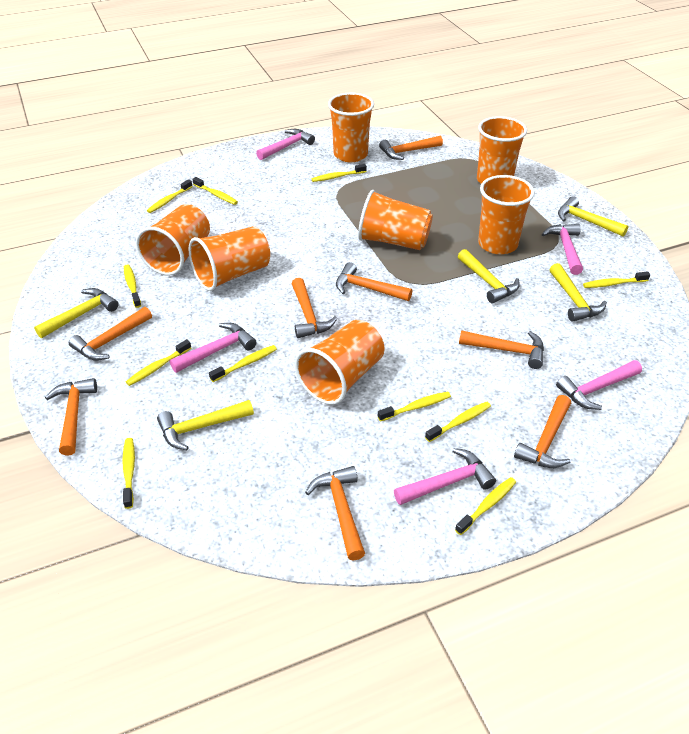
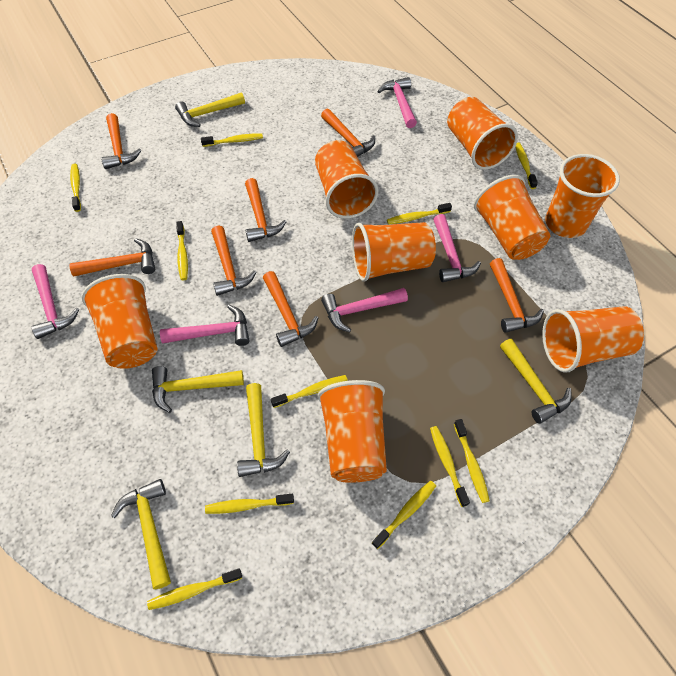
orange cup: 7 -> 8
orange hammer: 8 -> 7

